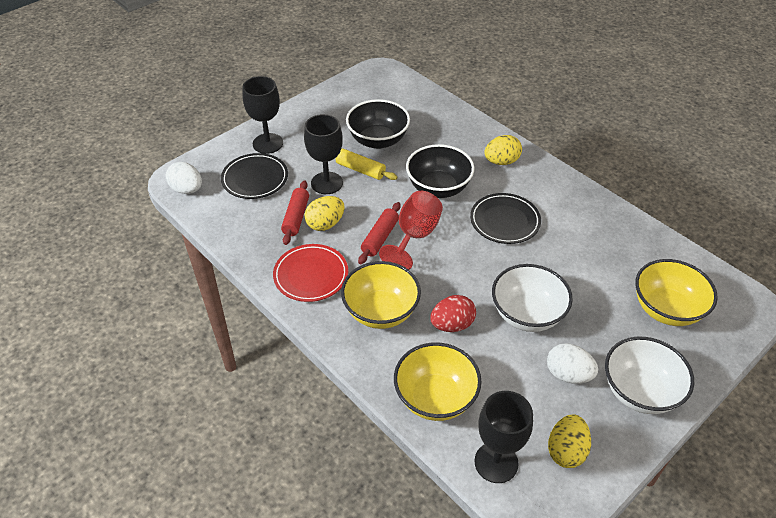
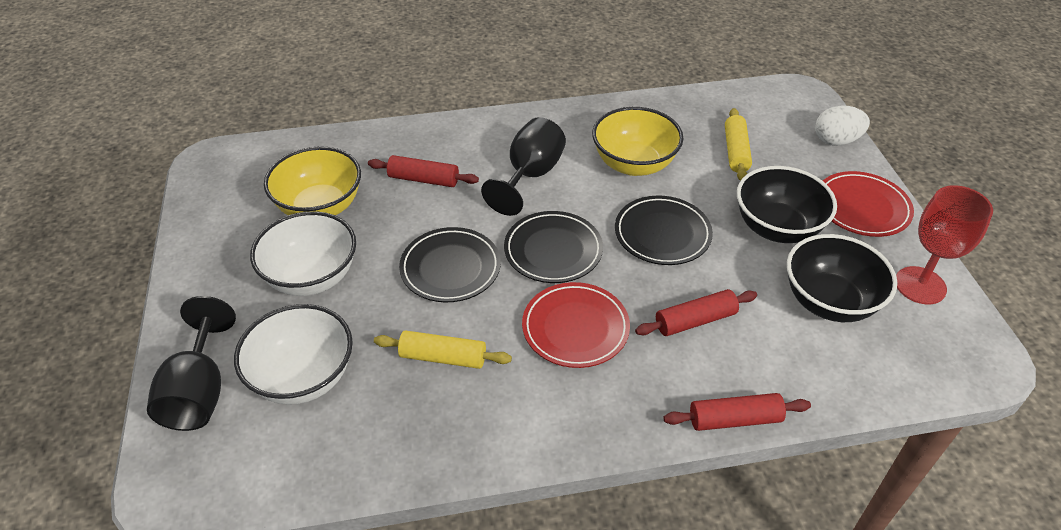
black goblet: 3 -> 2
black plate: 2 -> 3
red egg: 1 -> 0
red plate: 1 -> 2
red rolling pin: 2 -> 3
white egg: 2 -> 1
yellow bowl: 3 -> 2
yellow egg: 3 -> 0
yellow rolling pin: 1 -> 2

